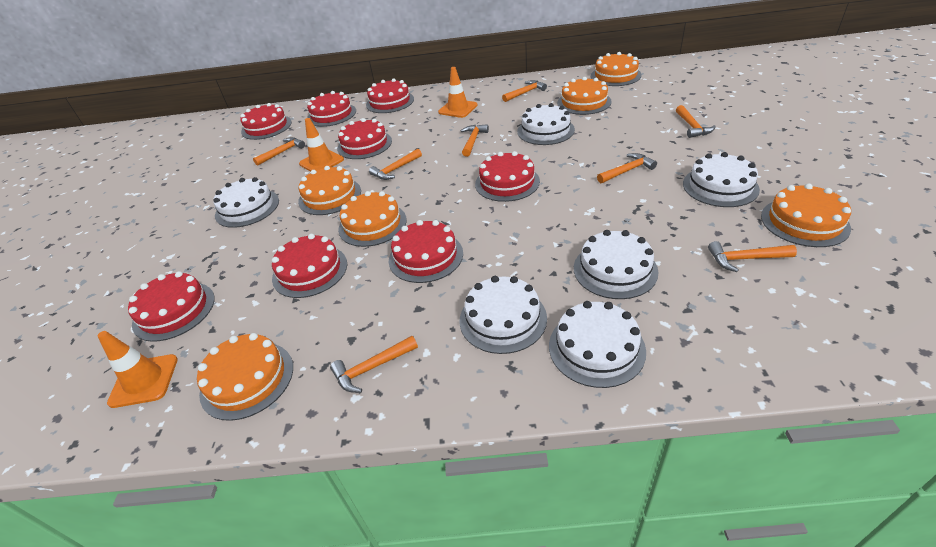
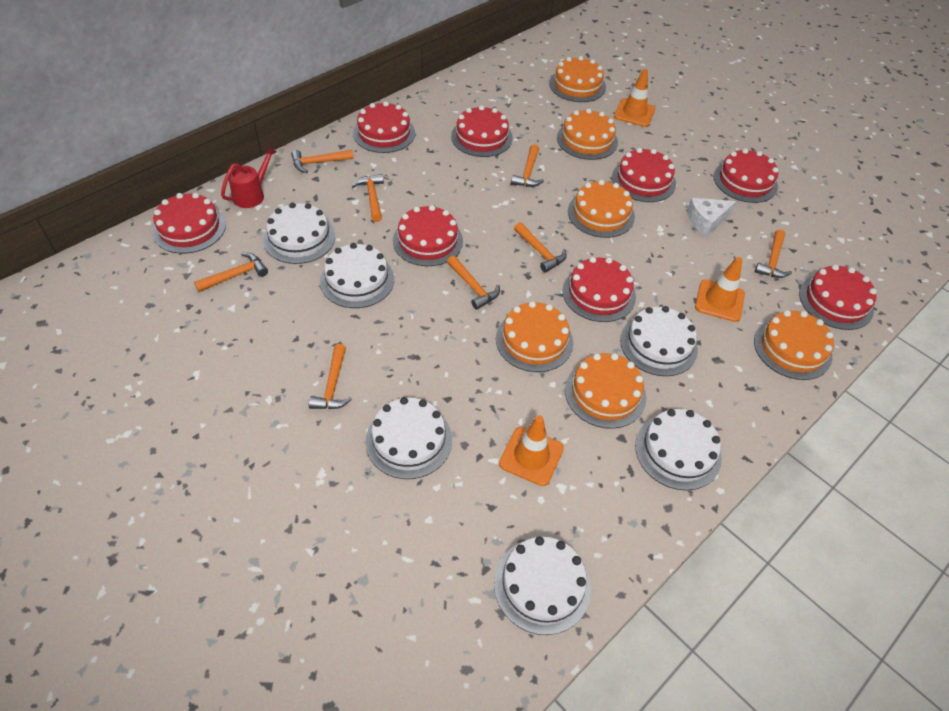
red watering can: 0 -> 1
white cheese: 0 -> 1

